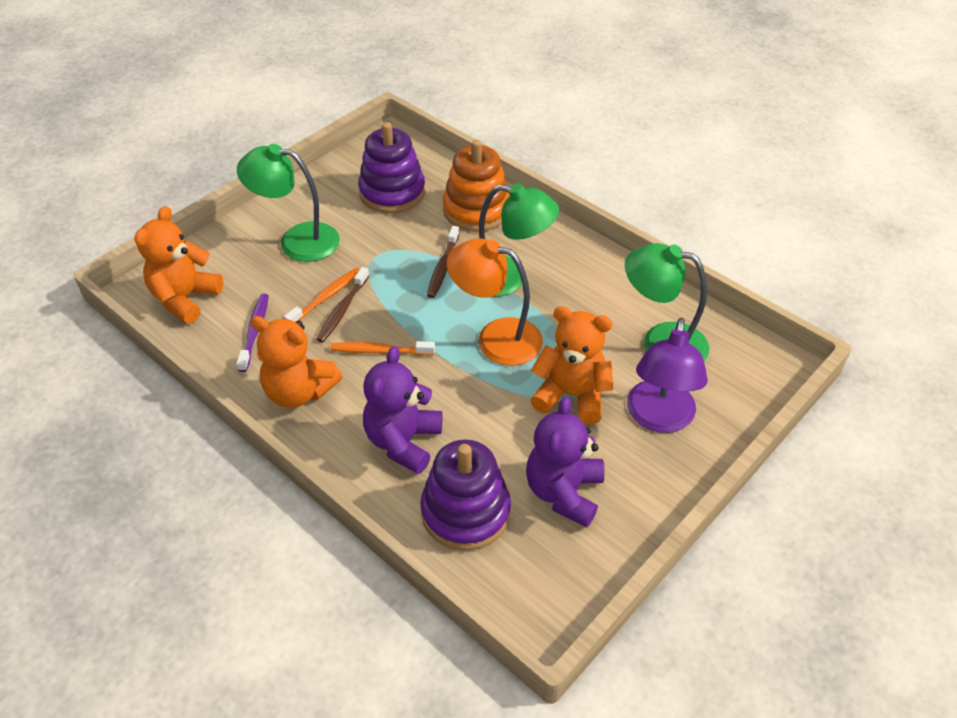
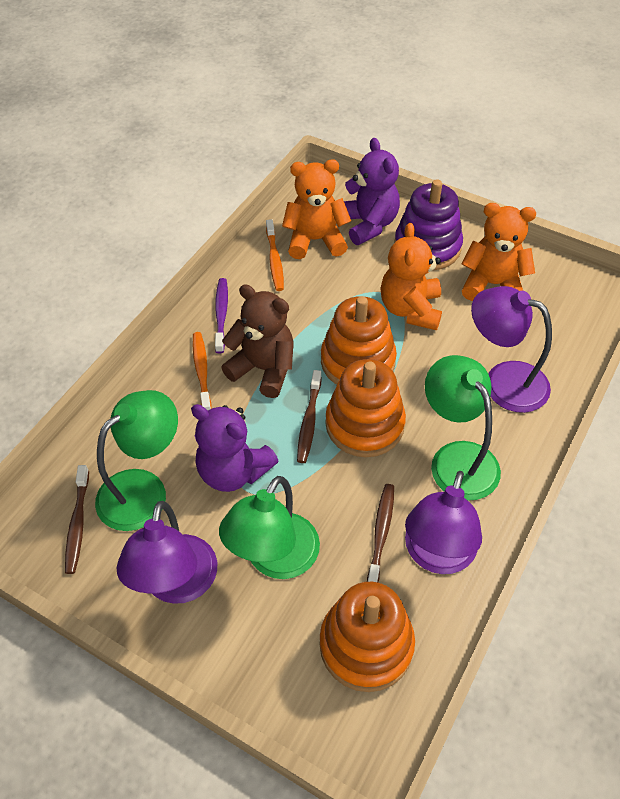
brown teddy bear: 0 -> 1
brown toothbrush: 2 -> 3
orange lamp: 1 -> 0
orange stacking toy: 1 -> 3
purple lamp: 1 -> 3
purple stacking toy: 2 -> 1

